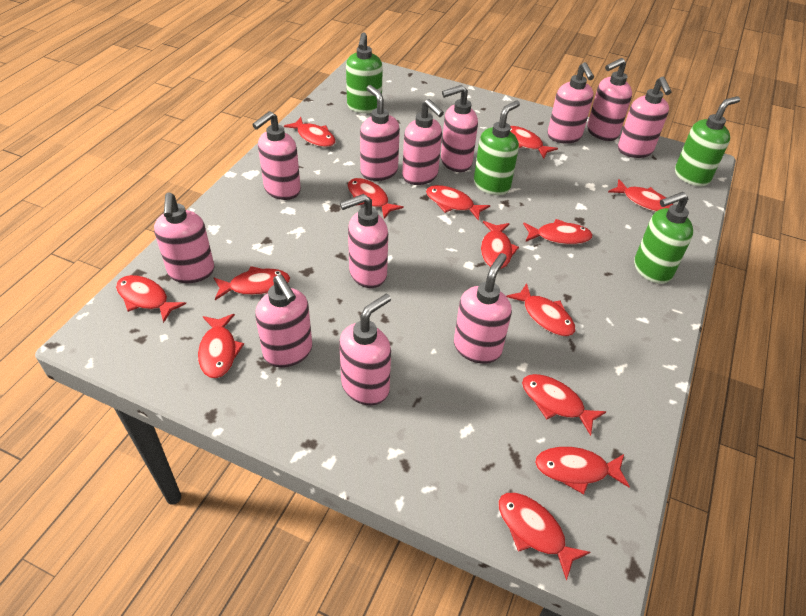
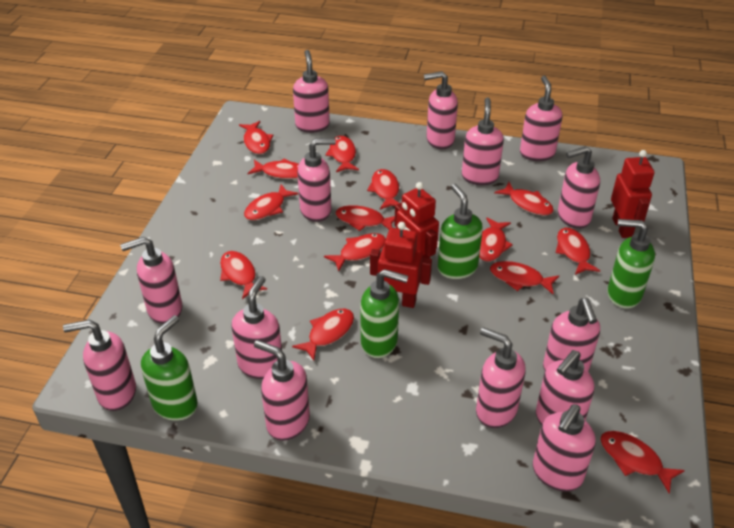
pink soap dispenser: 12 -> 14
red robot: 0 -> 3

